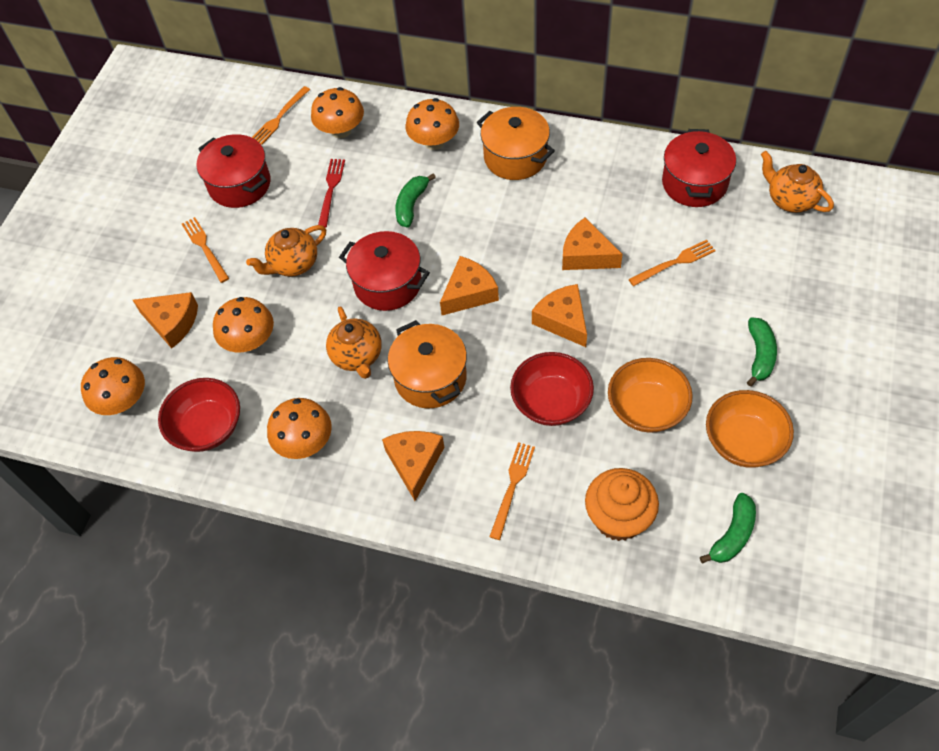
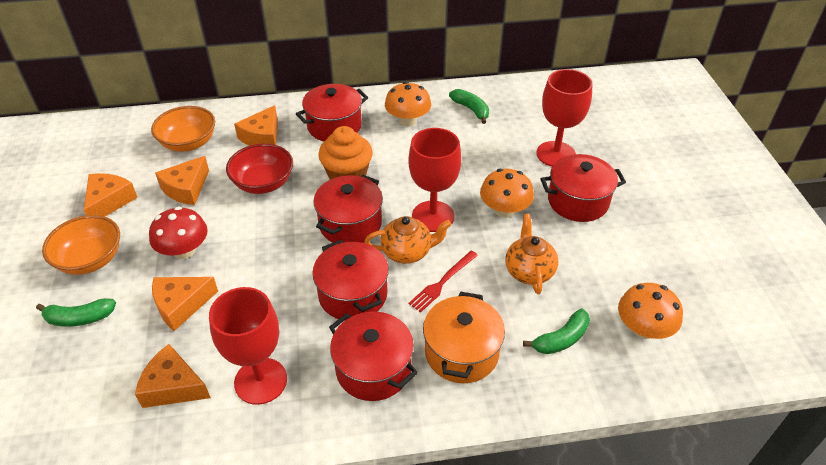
orange fork: 4 -> 0
orange mushroom: 5 -> 3
orange pot: 2 -> 1
orange teapot: 3 -> 2
red bowl: 2 -> 1
red goblet: 0 -> 3
red mushroom: 0 -> 1
red pot: 3 -> 5

